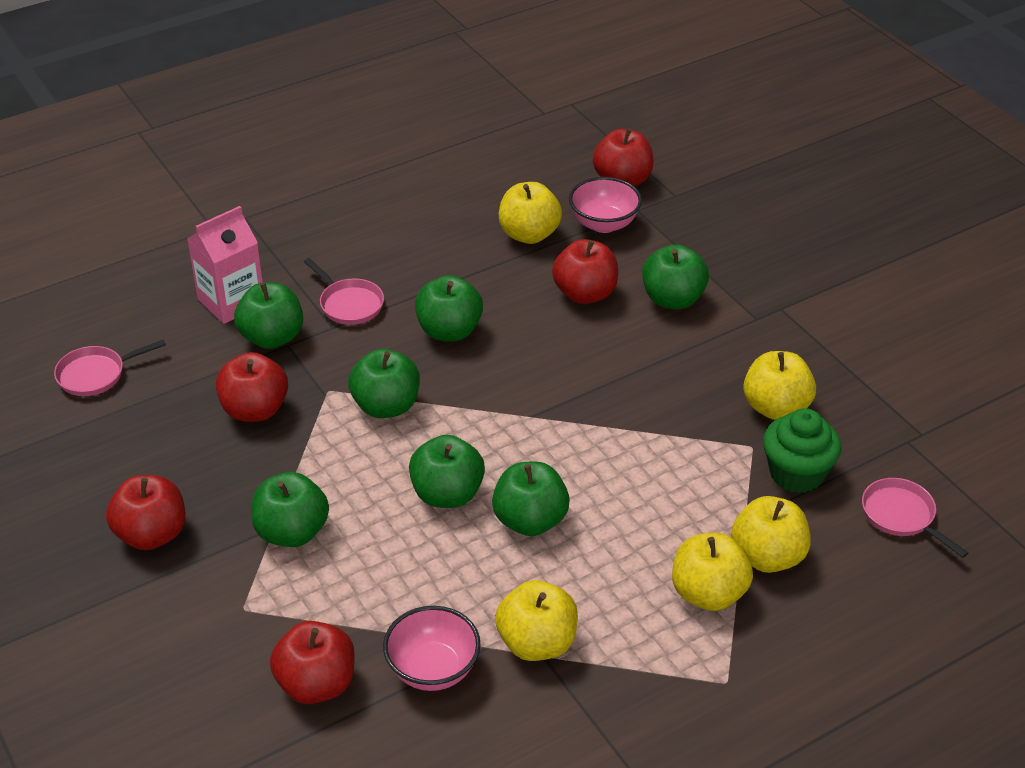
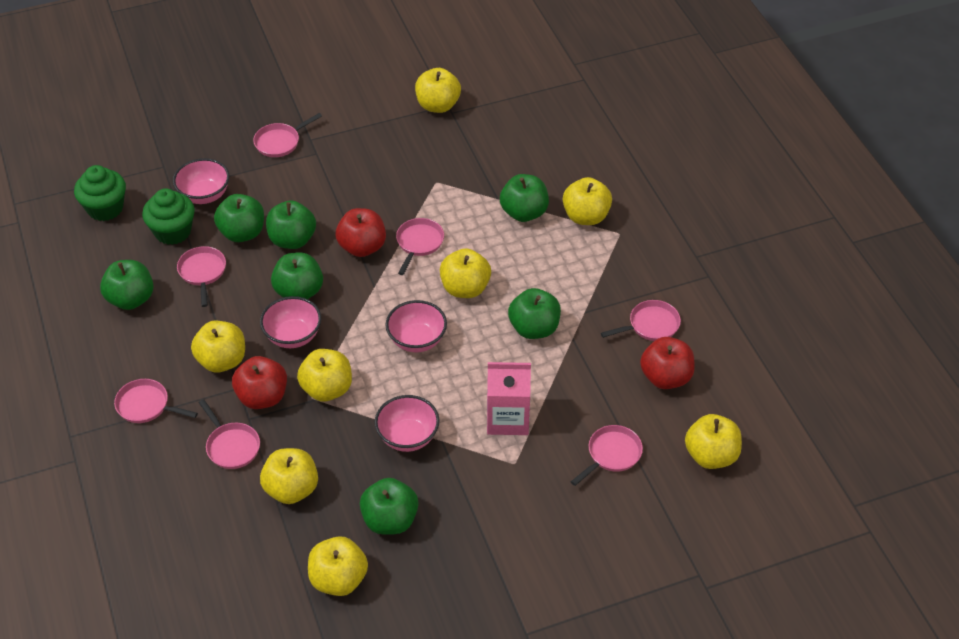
green cupcake: 1 -> 2
pink bowl: 2 -> 4
pink pan: 3 -> 7
red apple: 5 -> 3
yellow apple: 5 -> 8

